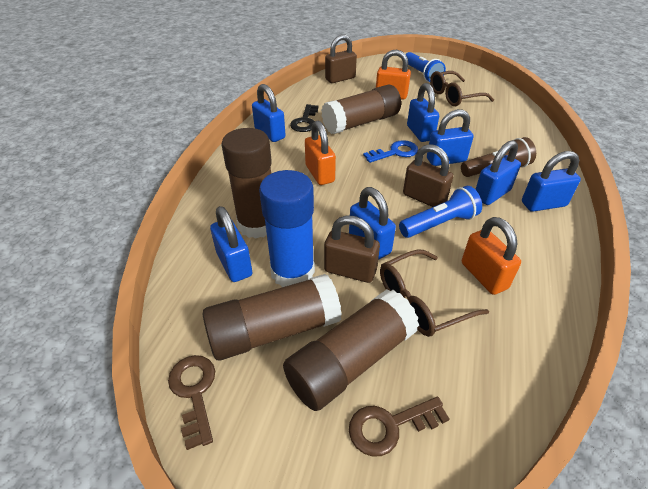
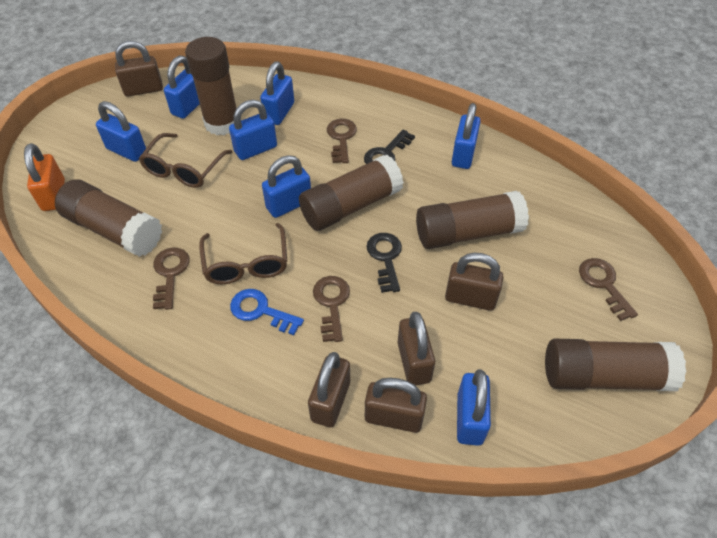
black key: 1 -> 2
blue flashlight: 2 -> 0
blue glue stick: 1 -> 0
brown flashlight: 1 -> 0
brown glue stick: 4 -> 5
brown key: 2 -> 4
brown padlock: 3 -> 5
orange padlock: 3 -> 1

